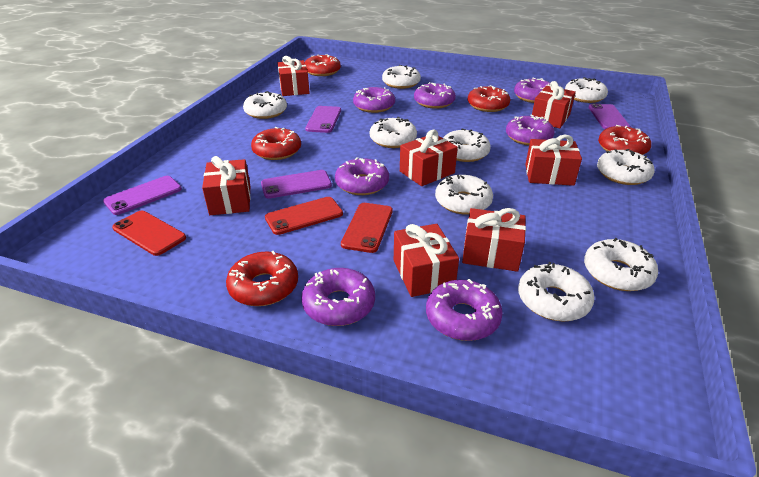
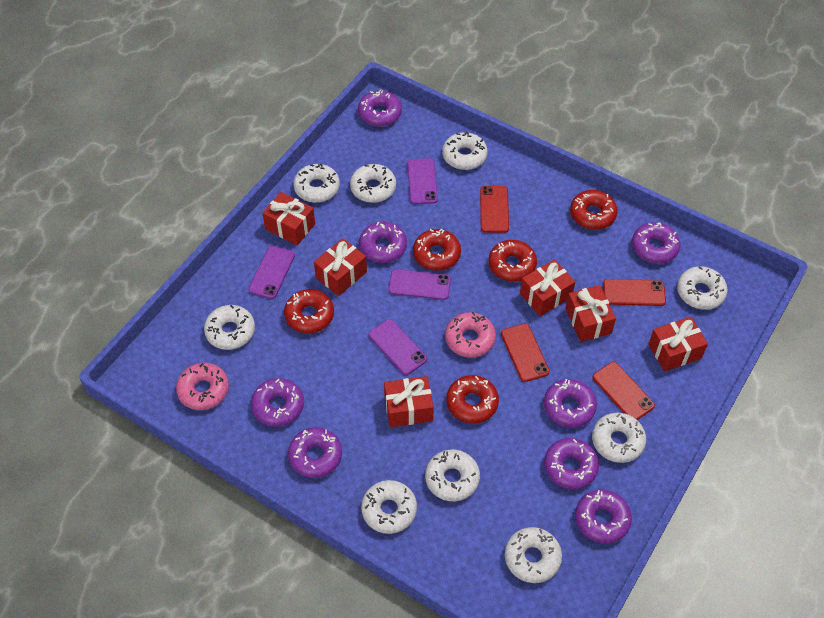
pink donut: 0 -> 2
purple donut: 7 -> 8
red gift: 7 -> 6
red phone: 3 -> 4

